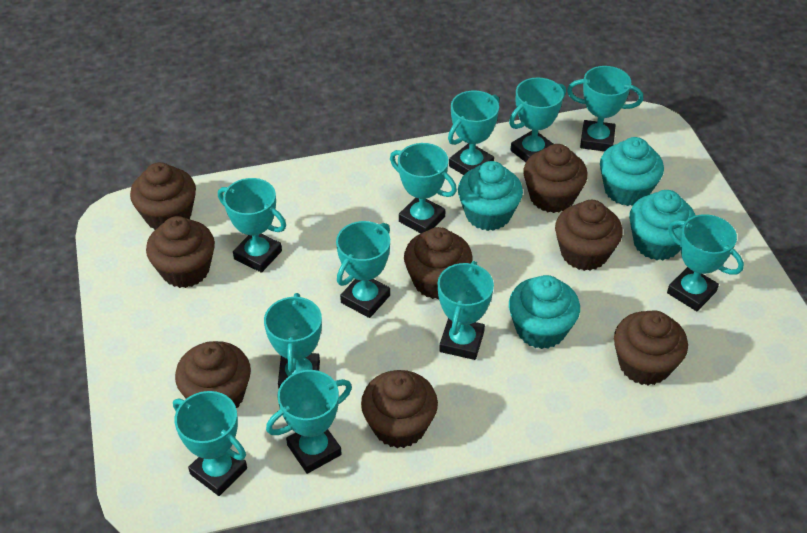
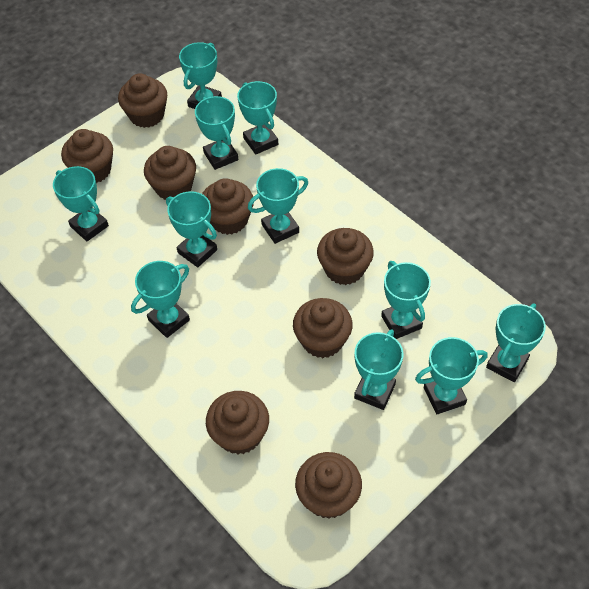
turquoise cupcake: 4 -> 0

